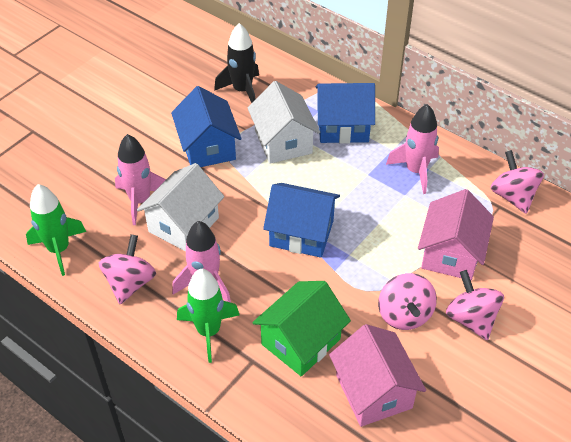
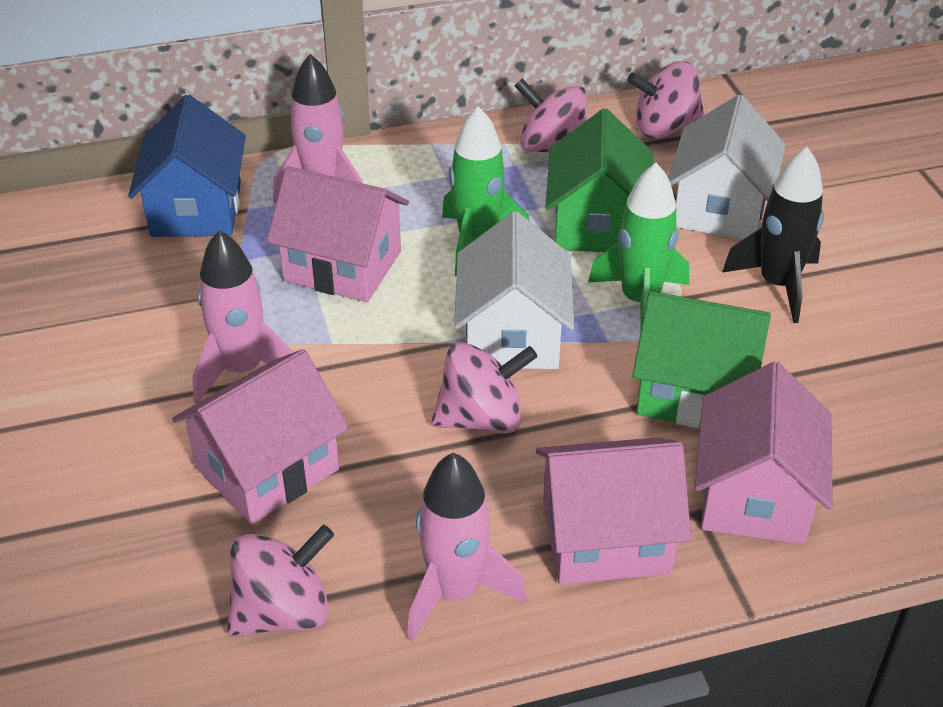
blue house: 3 -> 1
green house: 1 -> 2
pink house: 2 -> 4

